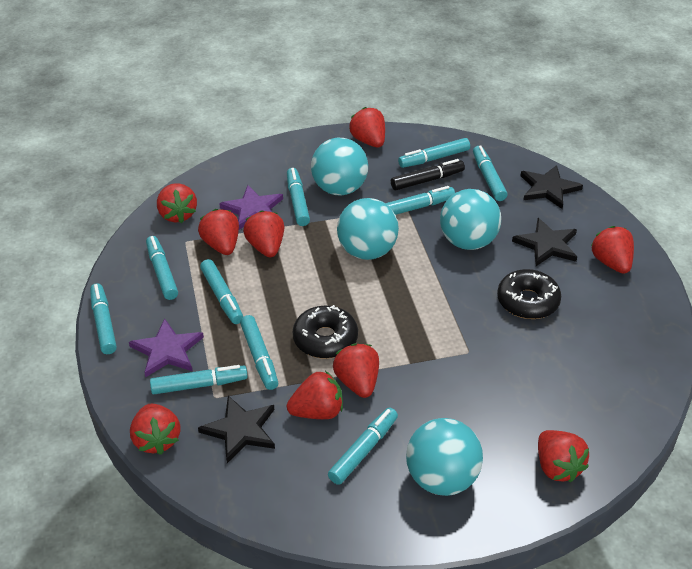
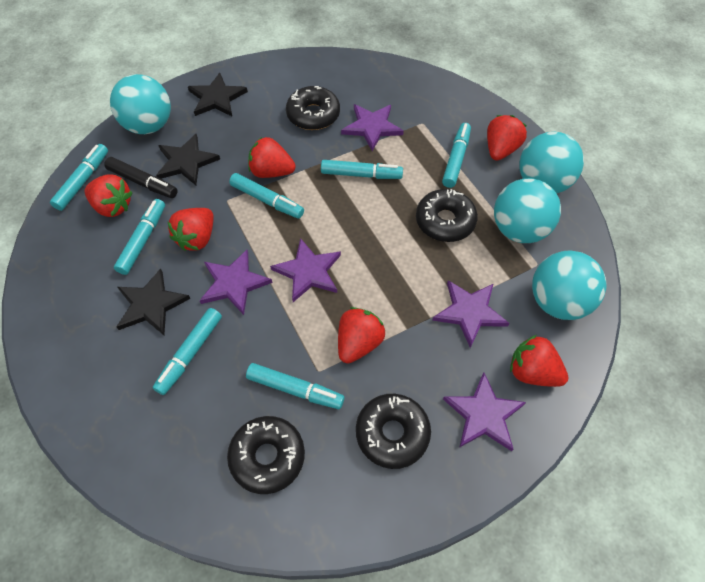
black donut: 2 -> 4
purple star: 2 -> 5
red strawberry: 9 -> 6
turquoise marker: 10 -> 7

